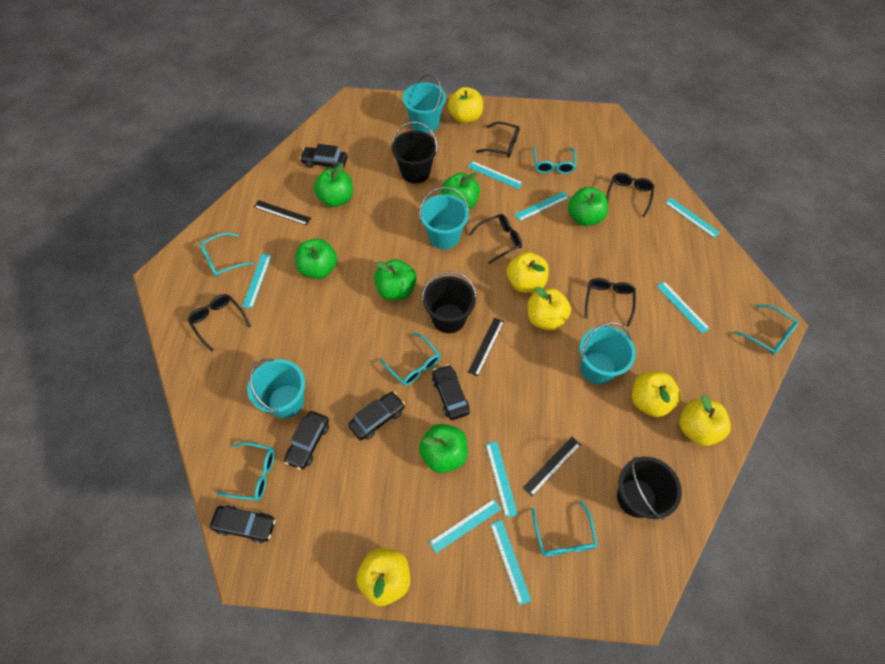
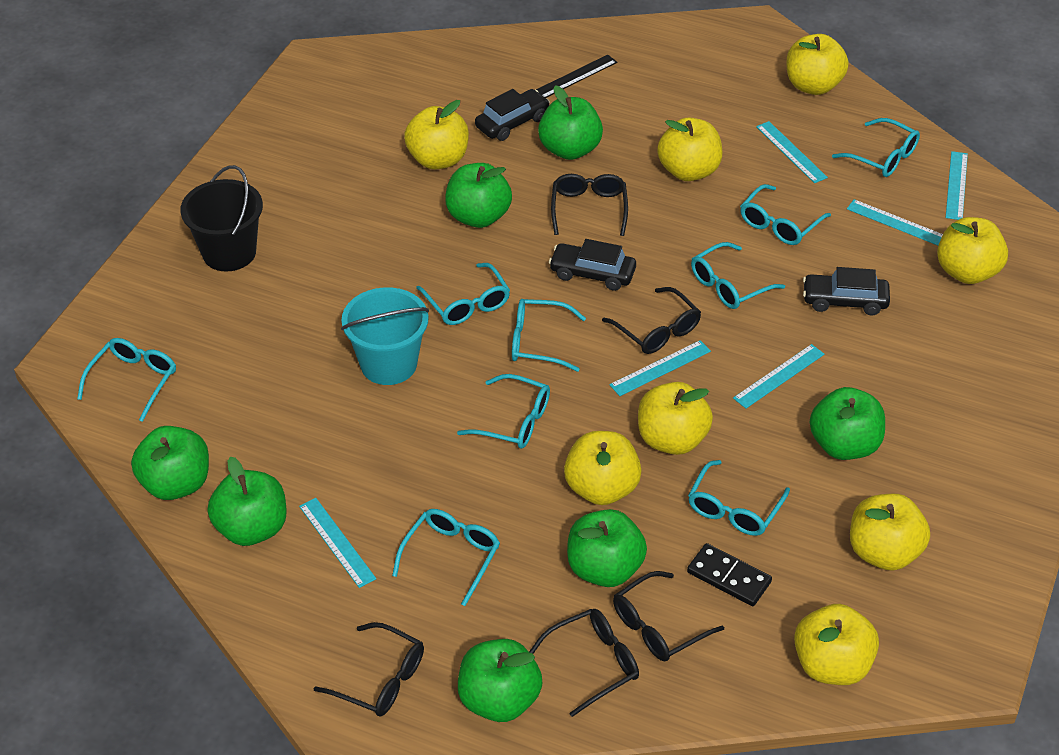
black bucket: 3 -> 1
black car: 5 -> 3
black domino: 0 -> 1
black ruler: 3 -> 1
green apple: 6 -> 7
turquoise bucket: 4 -> 1
turquoise glasses: 6 -> 9
turquoise ruler: 8 -> 6
yellow apple: 6 -> 8

